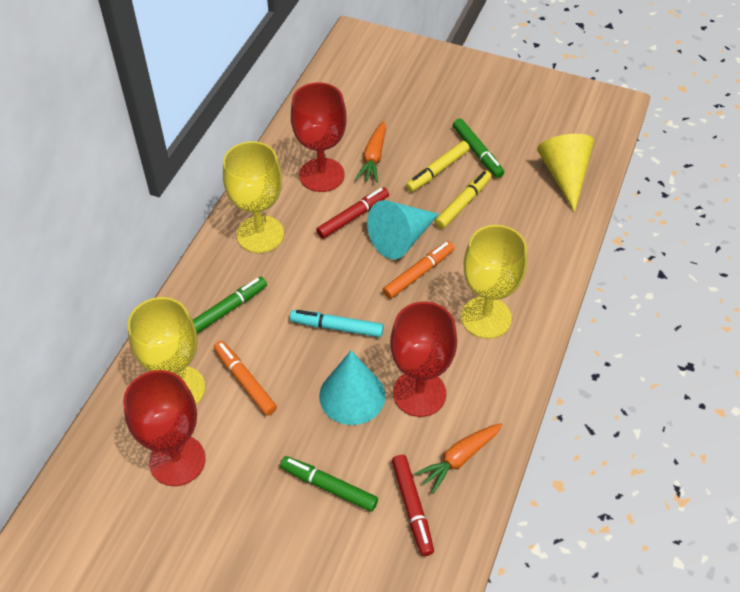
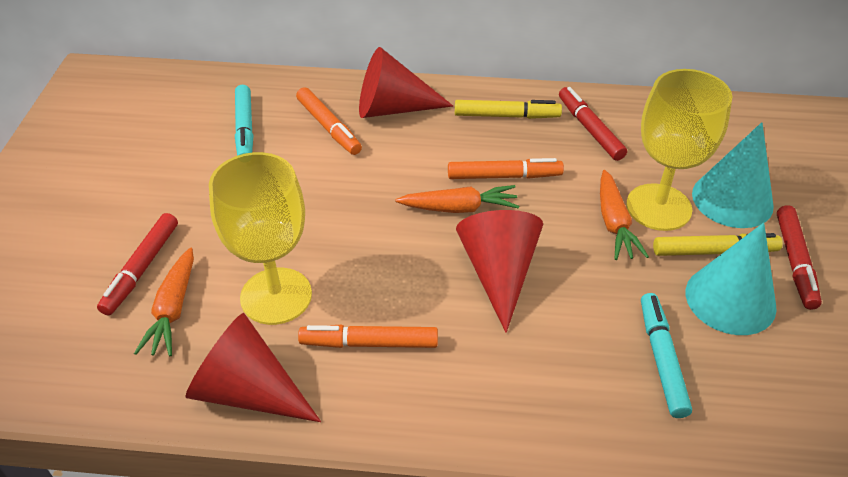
green marker: 3 -> 0
orange carrot: 2 -> 3
orange marker: 2 -> 3
red cone: 0 -> 3
red goblet: 3 -> 0
red marker: 2 -> 3
turquoise marker: 1 -> 2
yellow cone: 1 -> 0
yellow goblet: 3 -> 2

